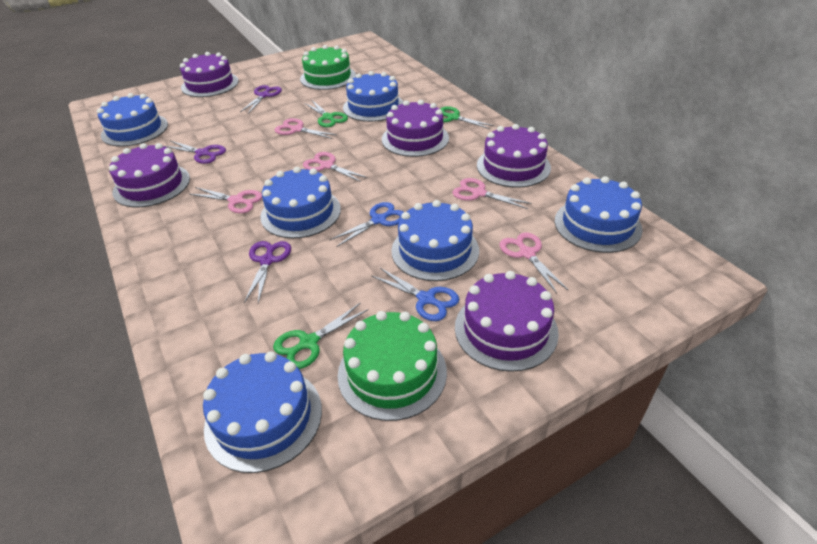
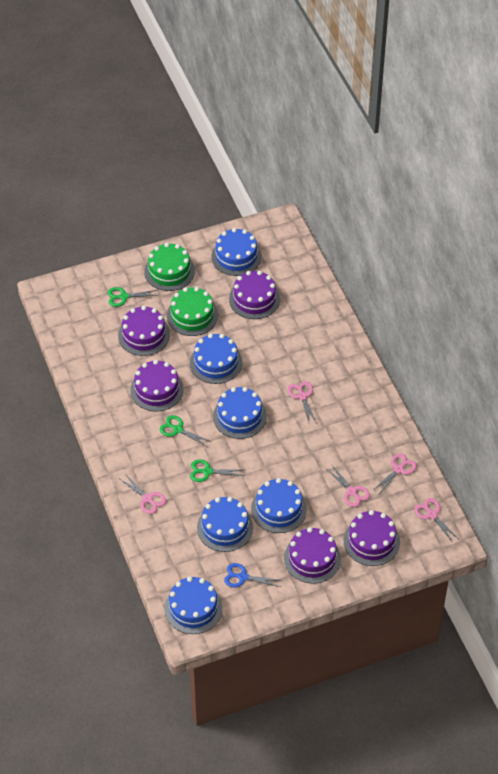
blue scissors: 2 -> 1
purple scissors: 3 -> 0

